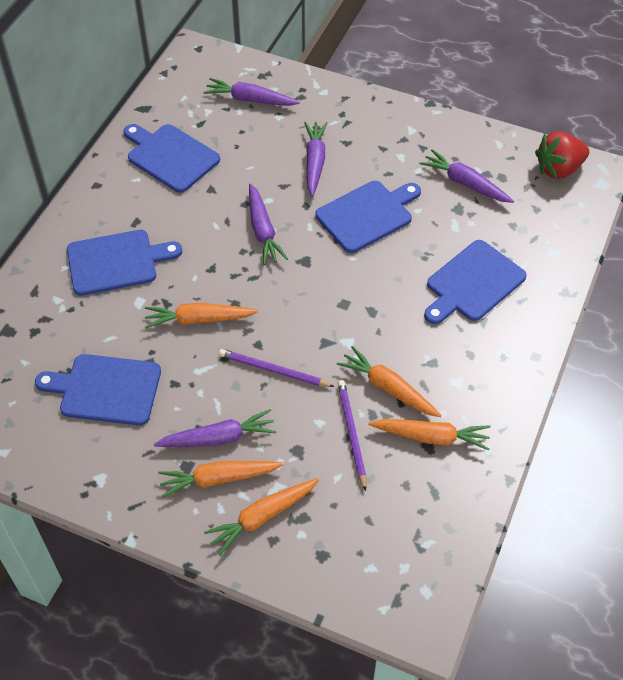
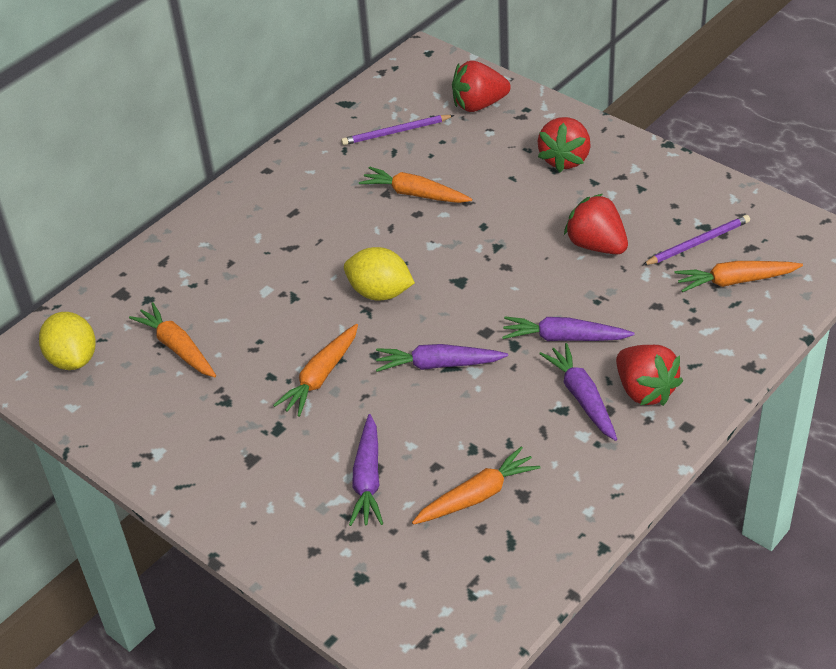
blue cutting board: 5 -> 0
purple carrot: 5 -> 4
red strawberry: 1 -> 4
yellow lemon: 0 -> 2

